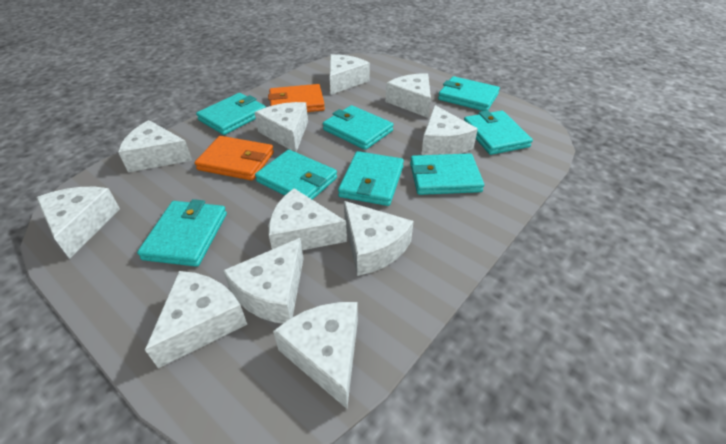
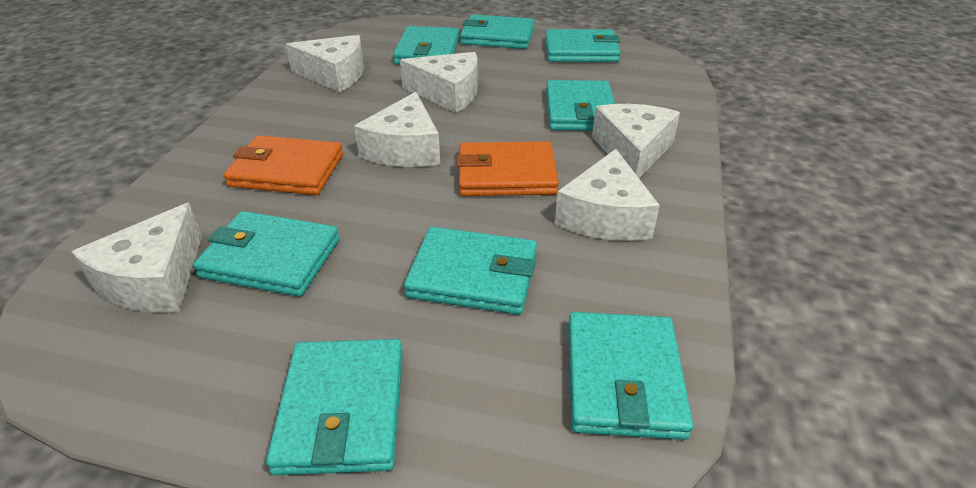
white cheese: 11 -> 6

